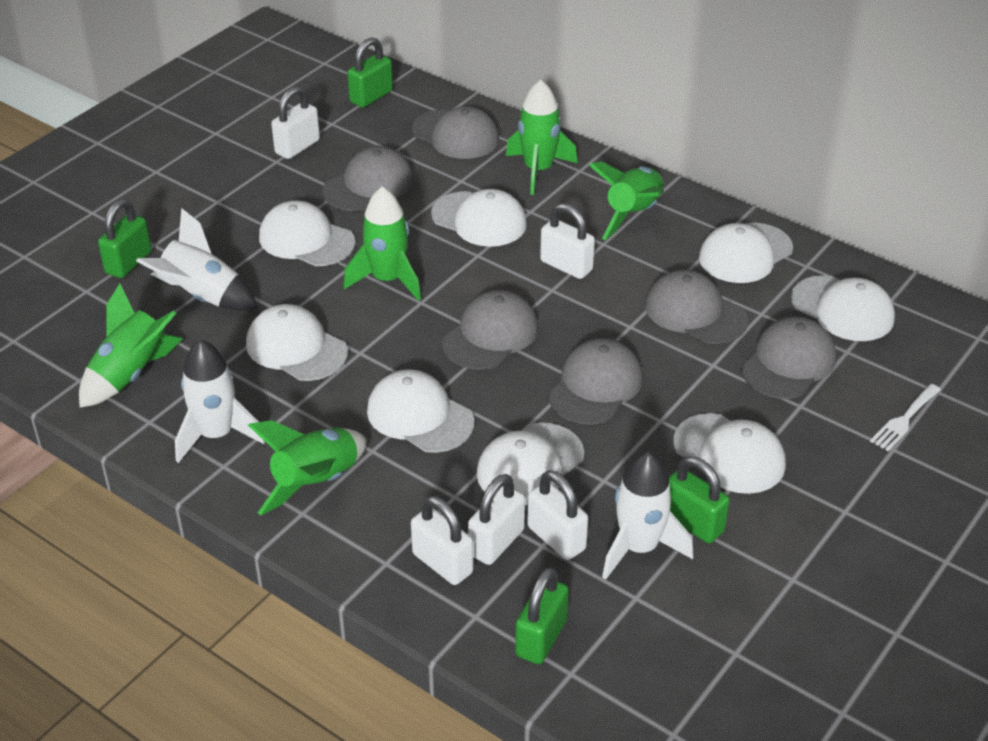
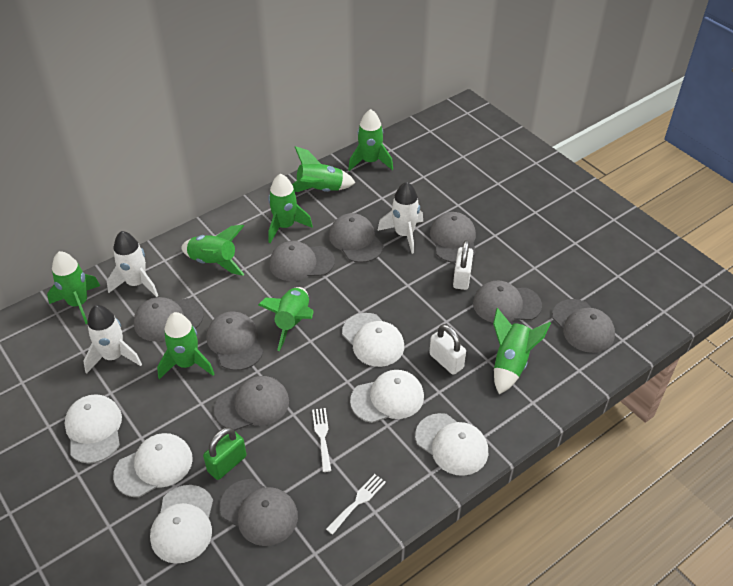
green padlock: 4 -> 1
green rocket: 5 -> 8
grey cap: 6 -> 9
white cap: 8 -> 6
white fork: 1 -> 2
white padlock: 5 -> 2

